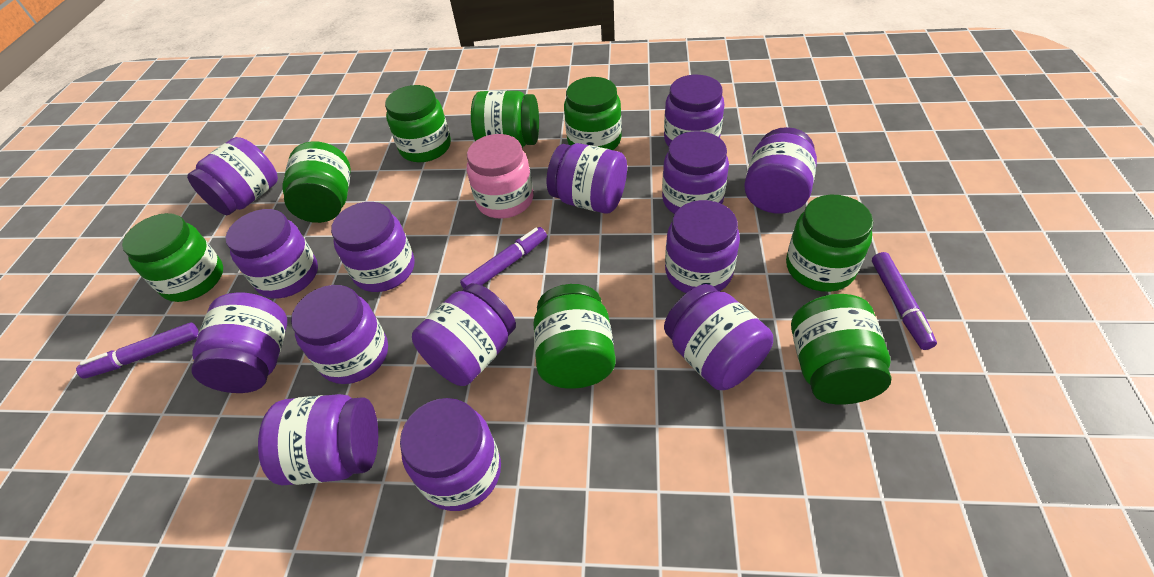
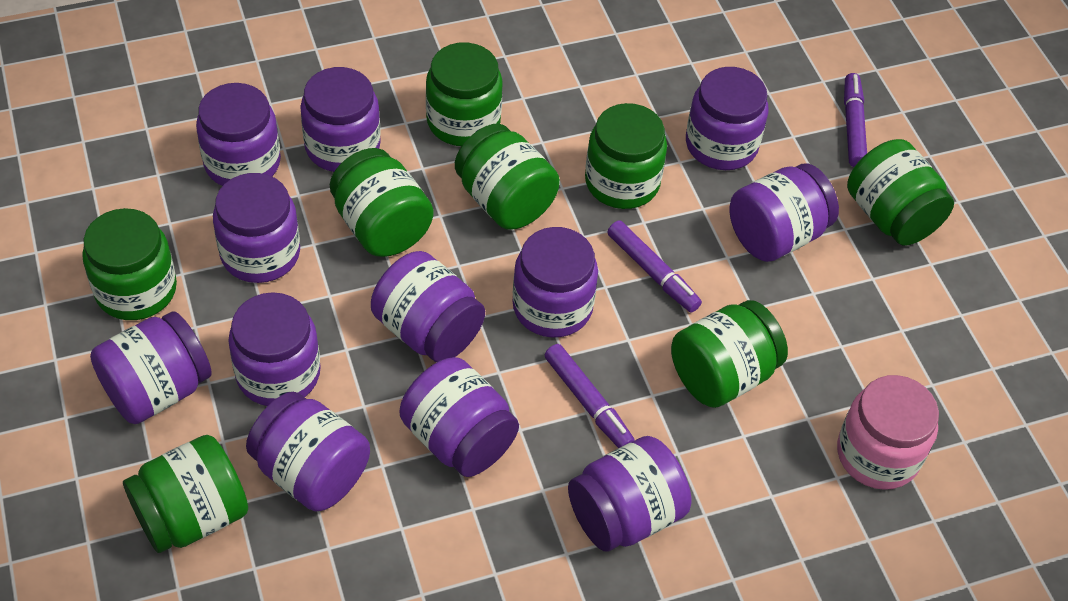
purple jar: 14 -> 12

